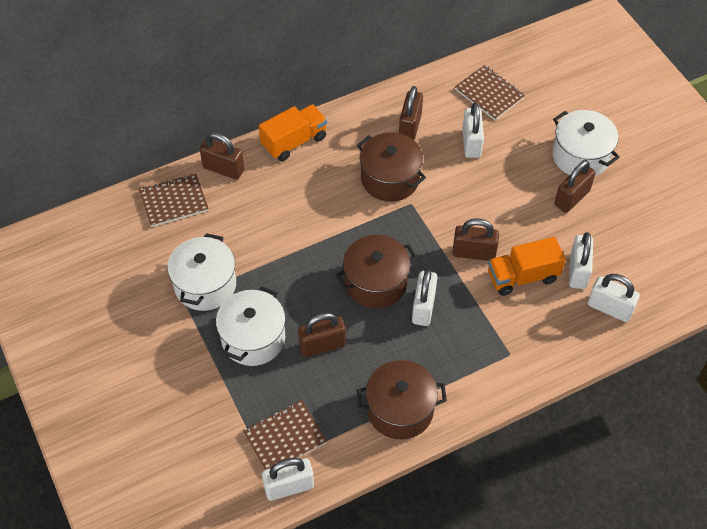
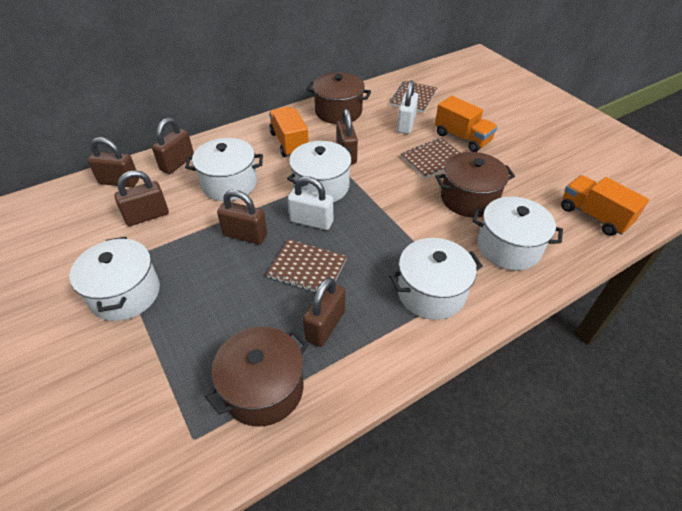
brown padlock: 5 -> 6
orange truck: 2 -> 3
white padlock: 5 -> 2
white pot: 3 -> 5

